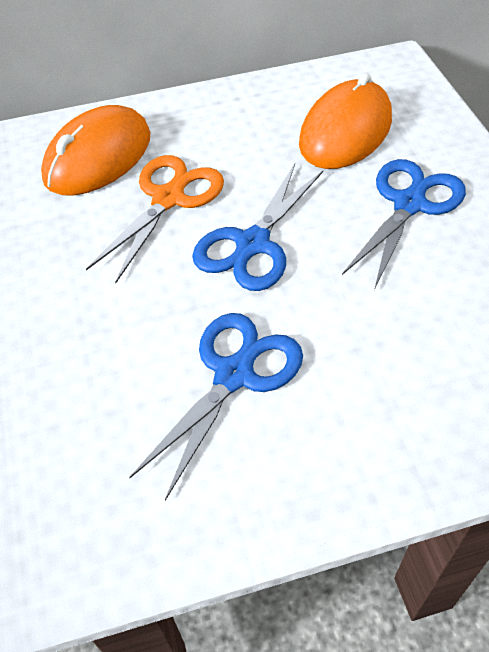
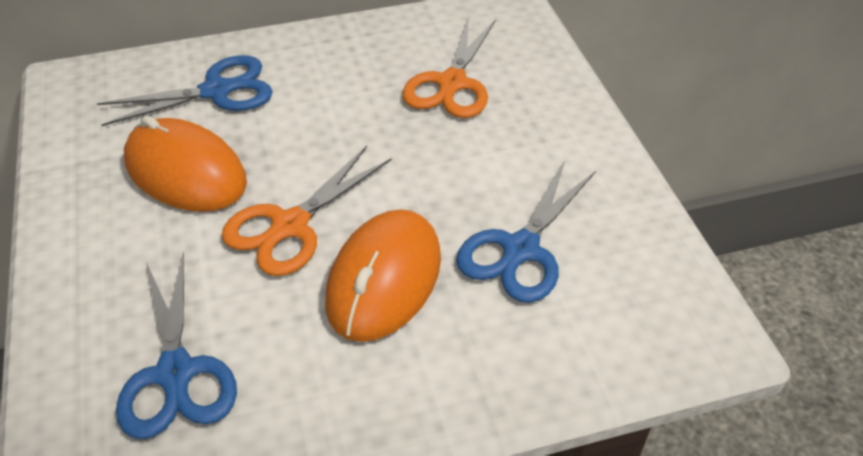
orange scissors: 1 -> 2

